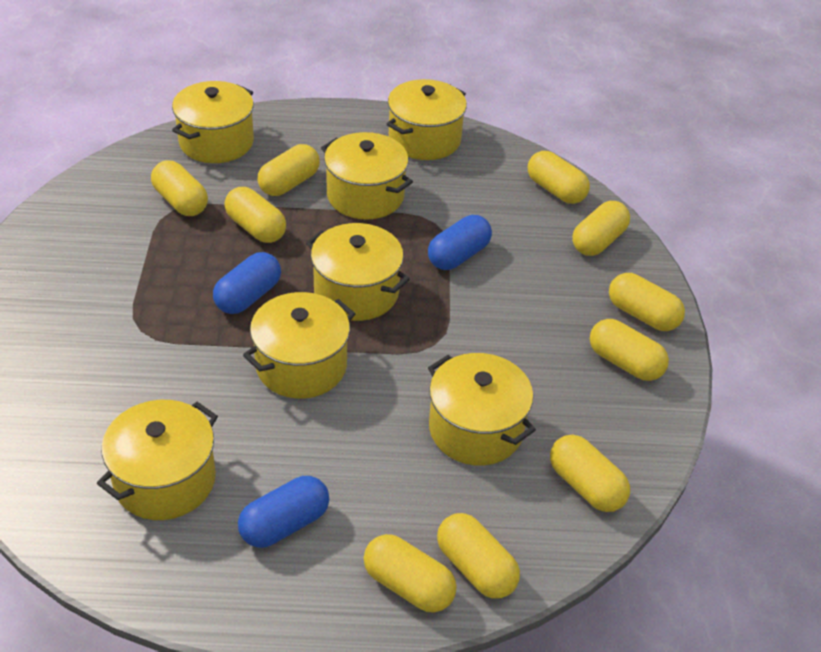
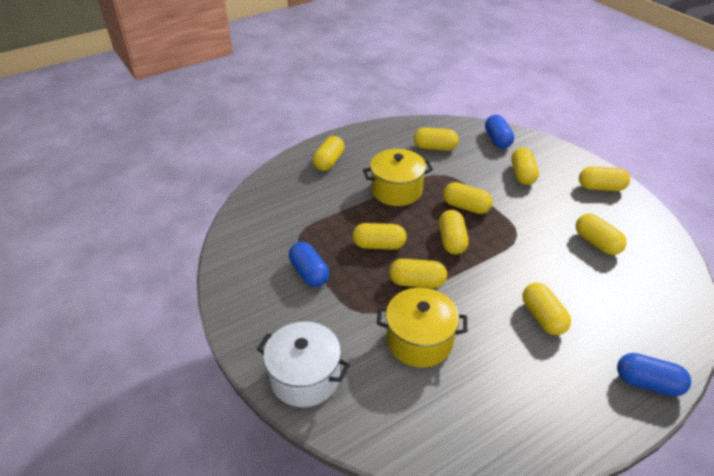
white pot: 0 -> 1
yellow pot: 7 -> 2

